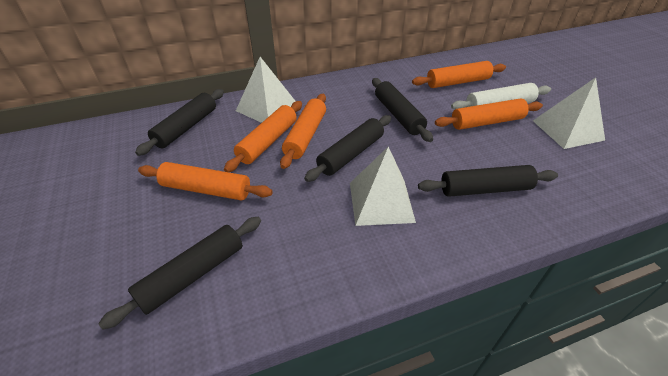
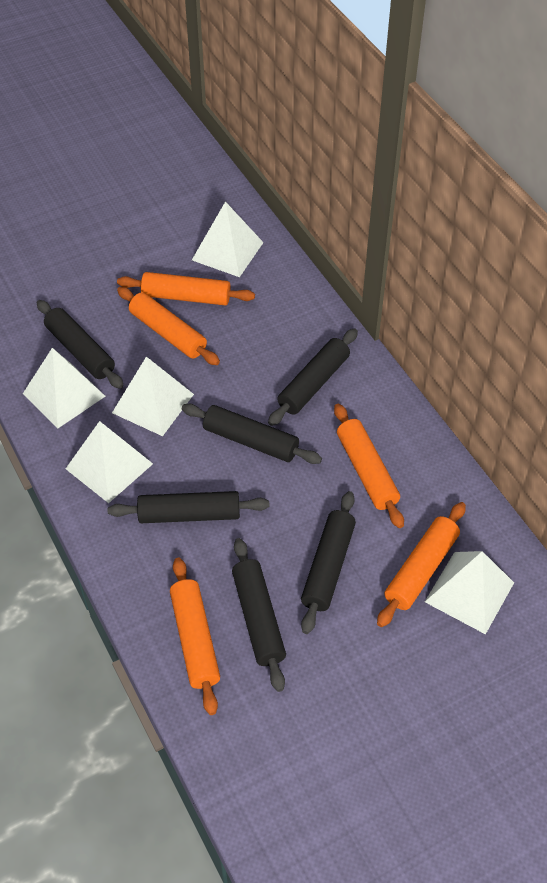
black rolling pin: 5 -> 6
white pyramid: 3 -> 5
white rolling pin: 1 -> 0

